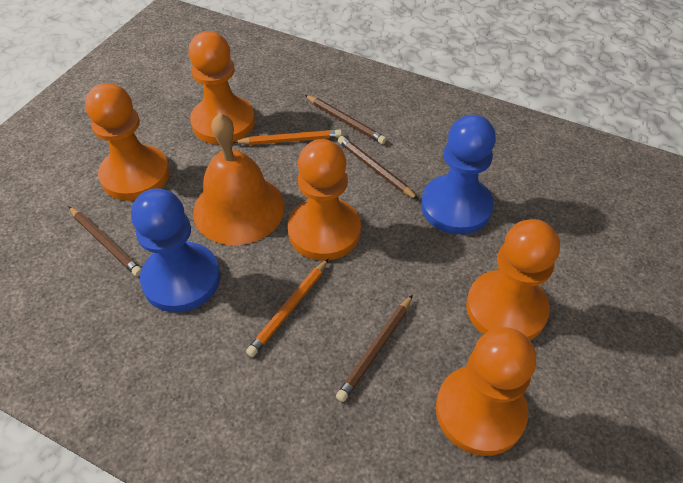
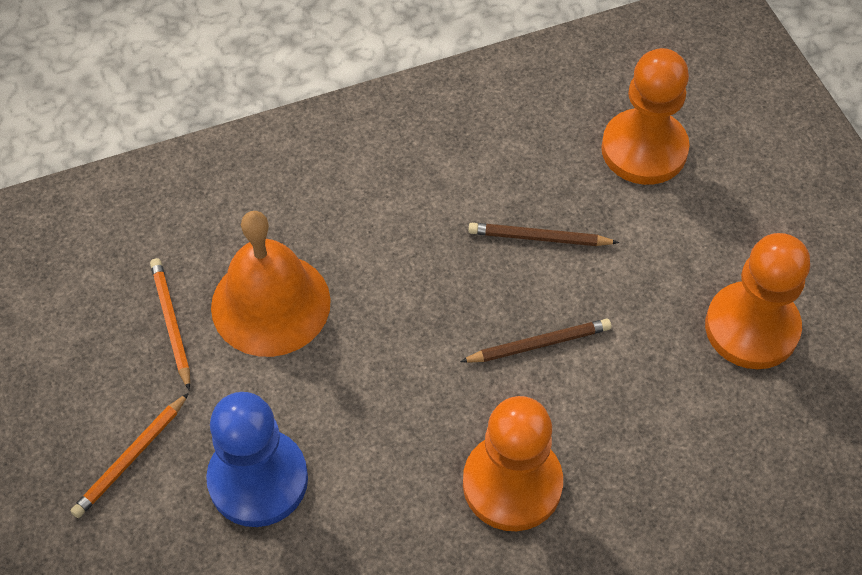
blue pawn: 2 -> 1
brown pencil: 4 -> 2
orange pawn: 5 -> 3

